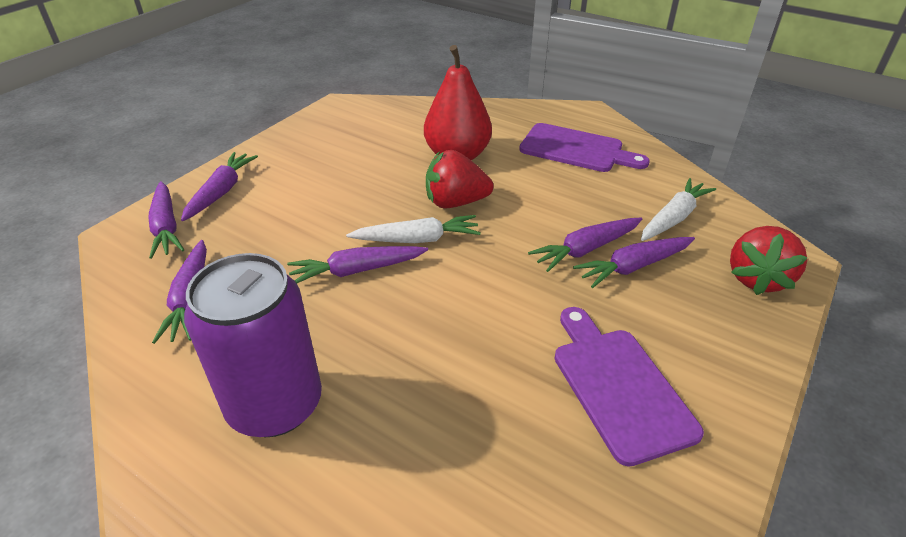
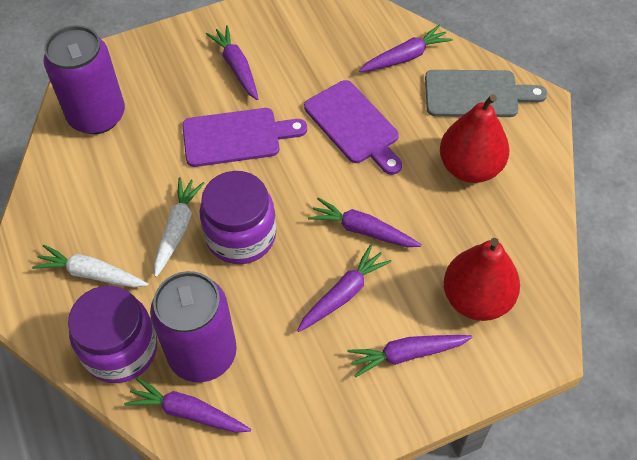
grey cutting board: 0 -> 1
purple can: 1 -> 2
purple jar: 0 -> 2
red pear: 1 -> 2
red strawberry: 2 -> 0

